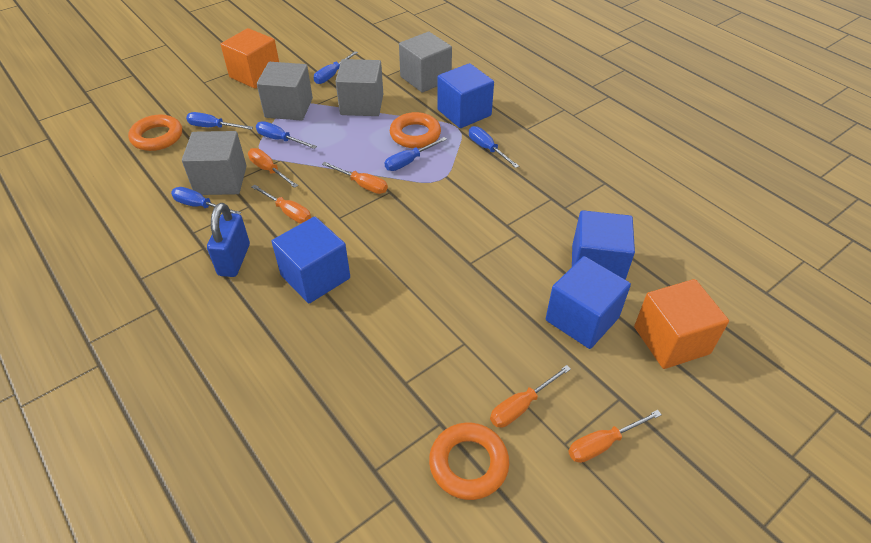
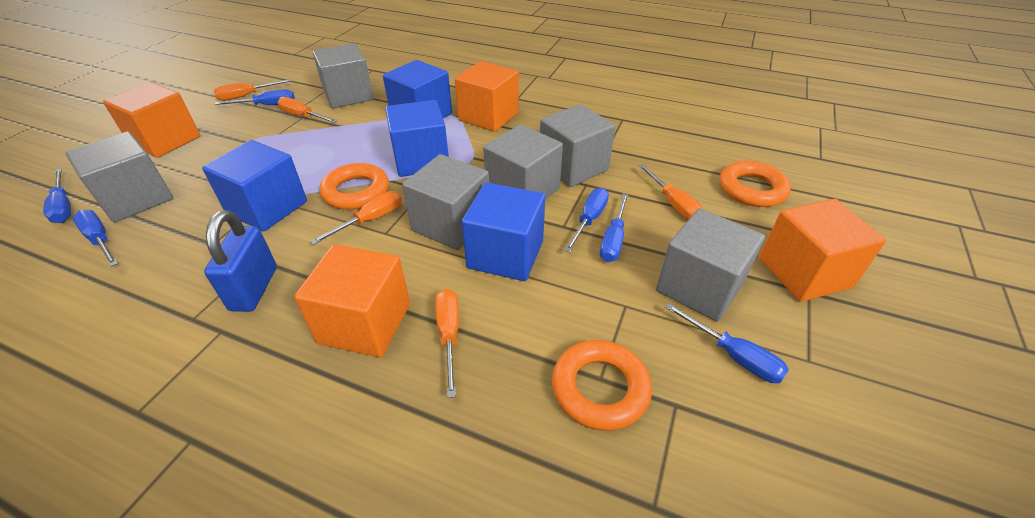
grey cube: 4 -> 6
orange cube: 2 -> 4

